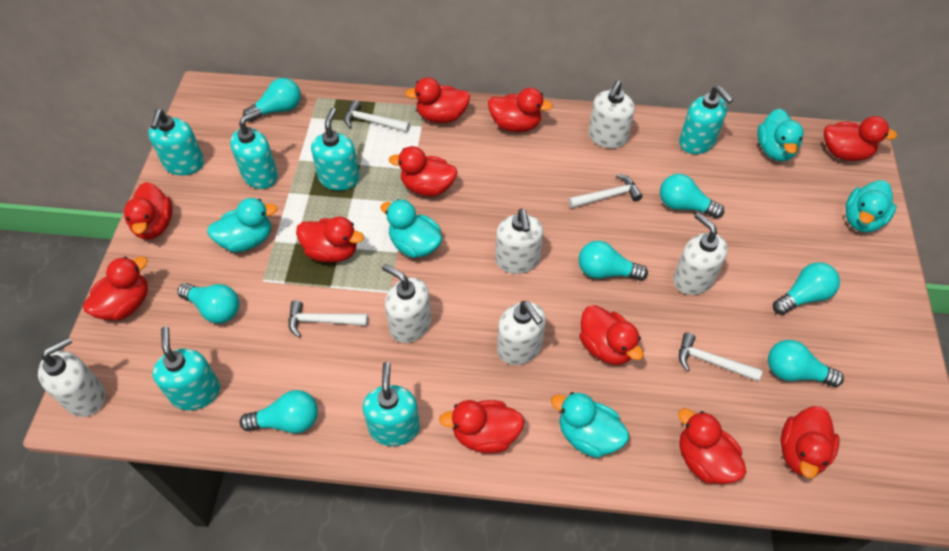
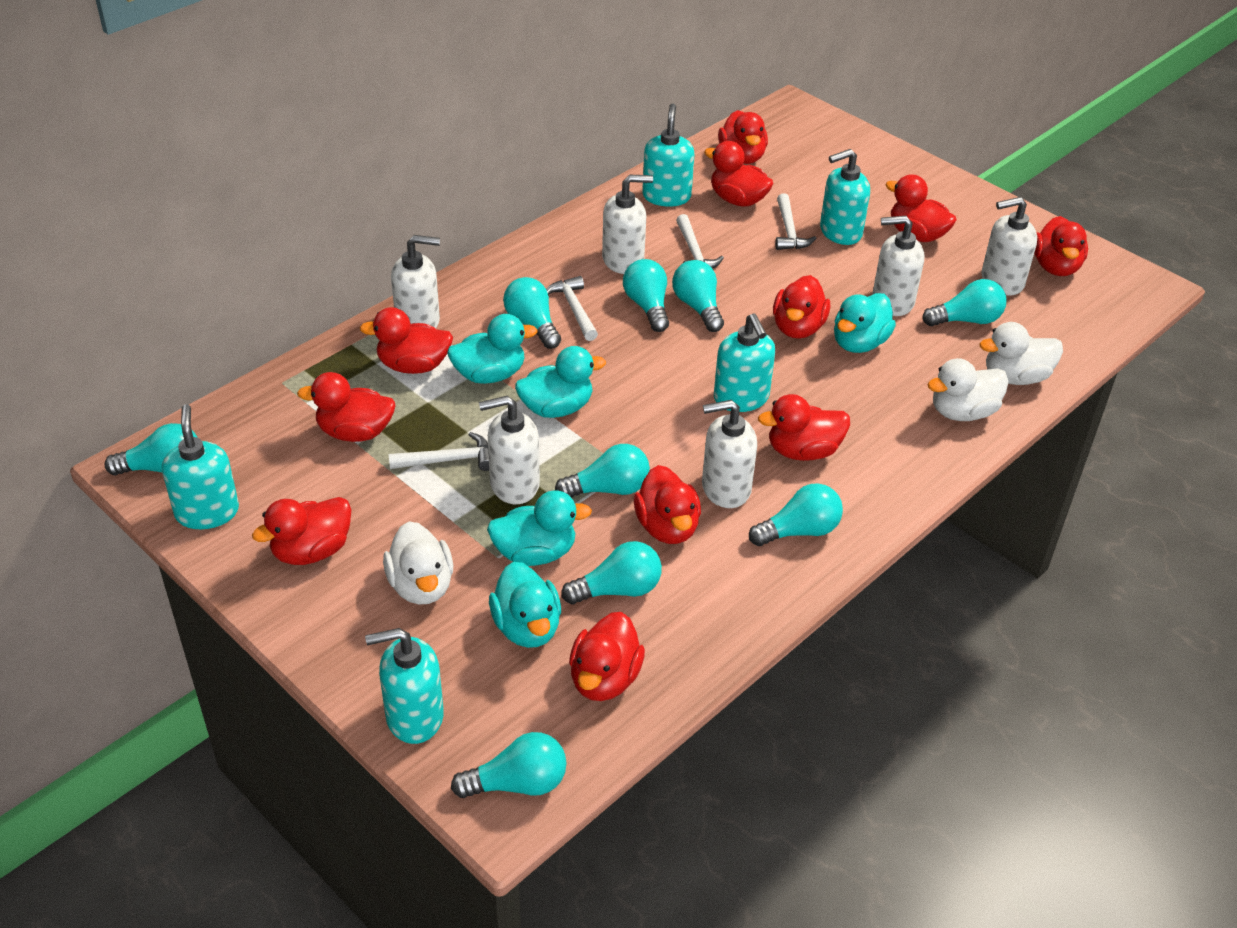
turquoise light bulb: 7 -> 9
turquoise soap dispenser: 6 -> 5
white duck: 0 -> 3

